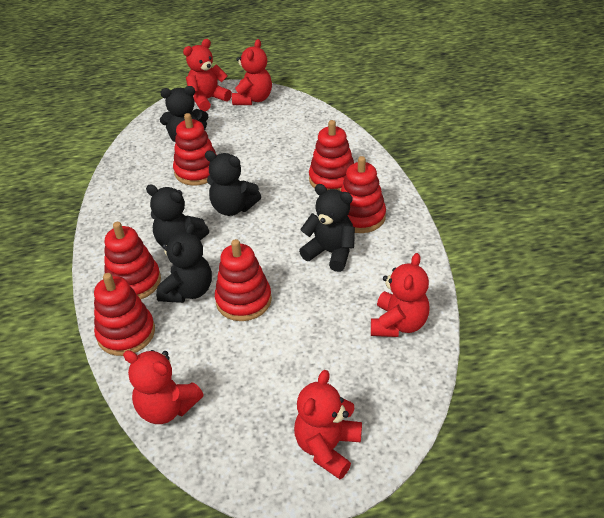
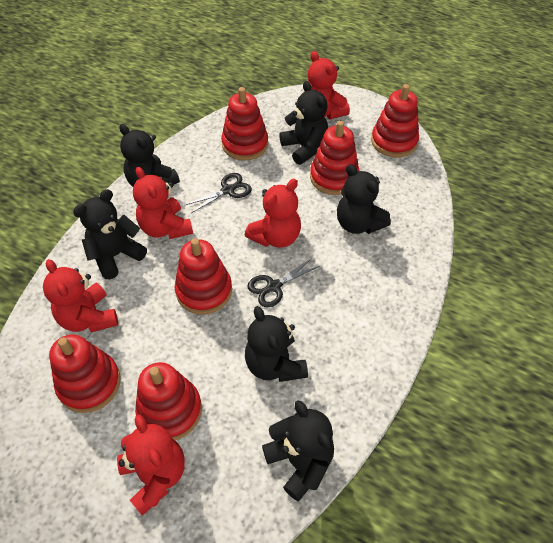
black scissors: 0 -> 2
black teddy bear: 5 -> 6

